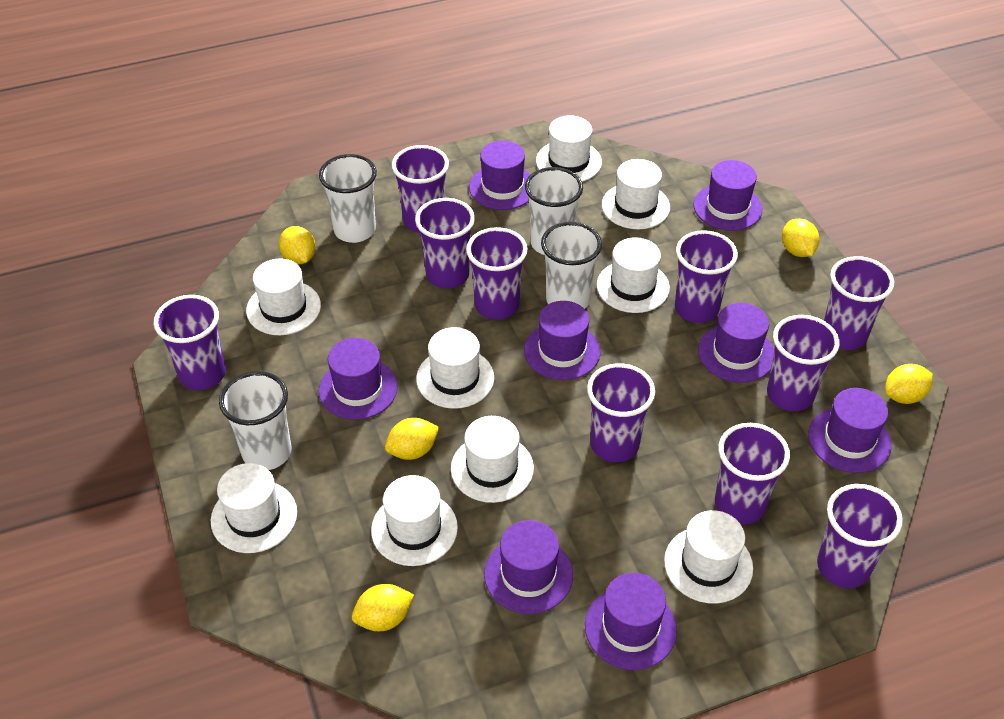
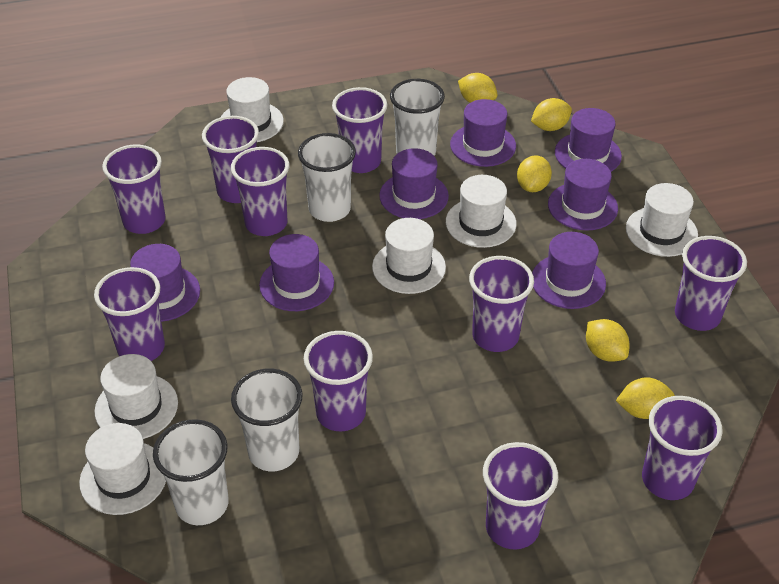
purple hat: 8 -> 7
white hat: 9 -> 6

